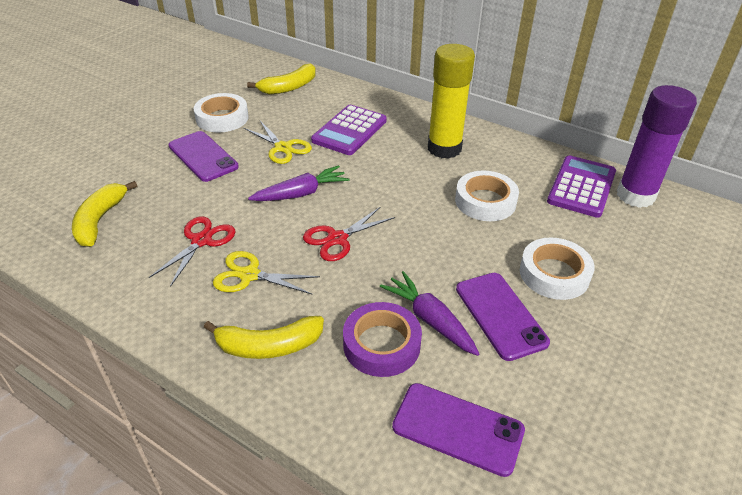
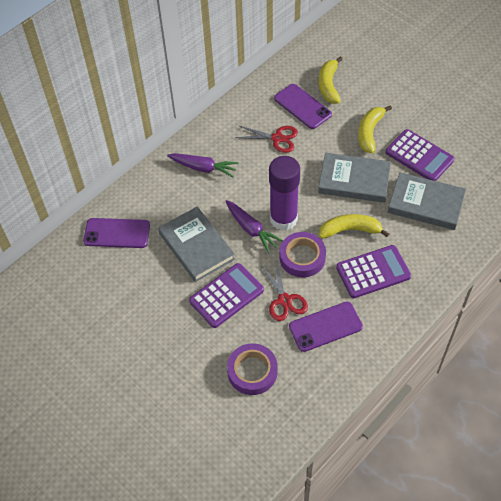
grey book: 0 -> 3
purple calculator: 2 -> 3
purple tape: 1 -> 2
white tape: 3 -> 0
yellow glue stick: 1 -> 0
yellow scissors: 2 -> 0

